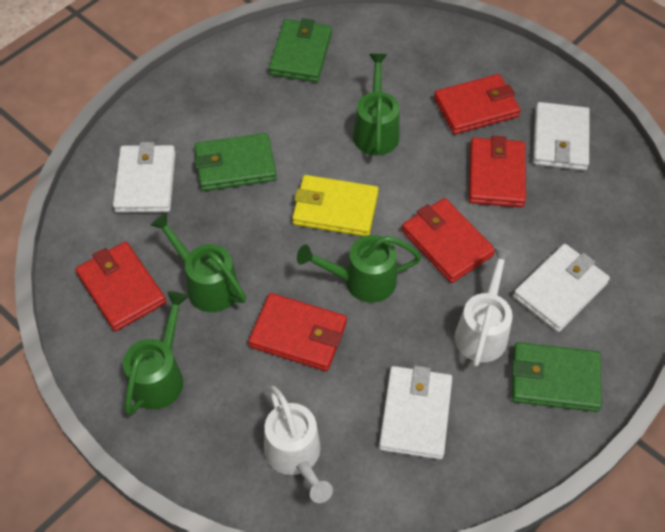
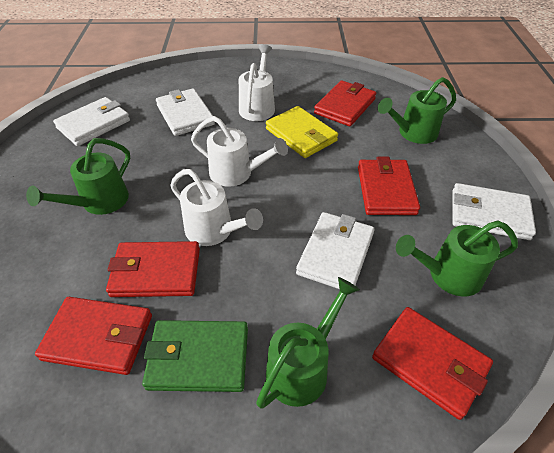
green wallet: 3 -> 1
white watering can: 2 -> 3

